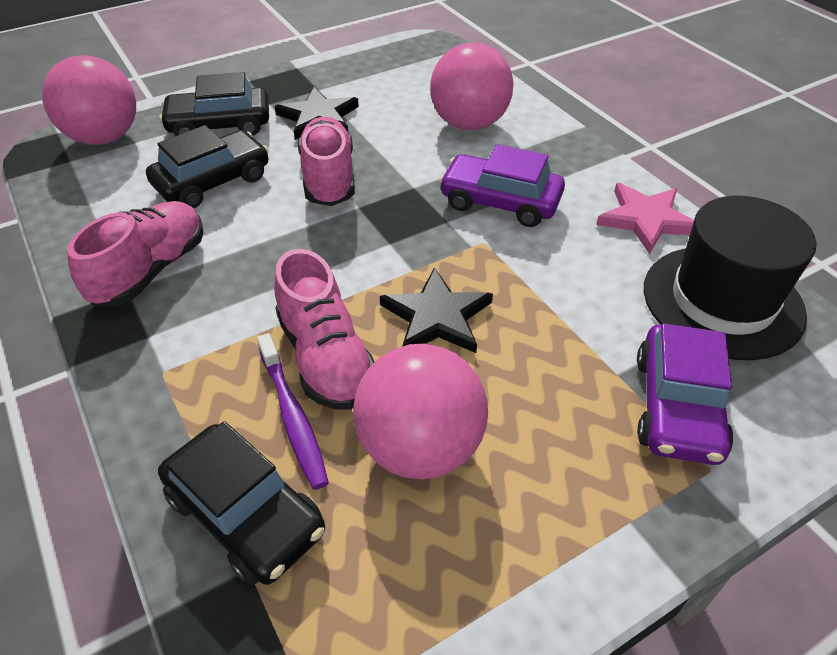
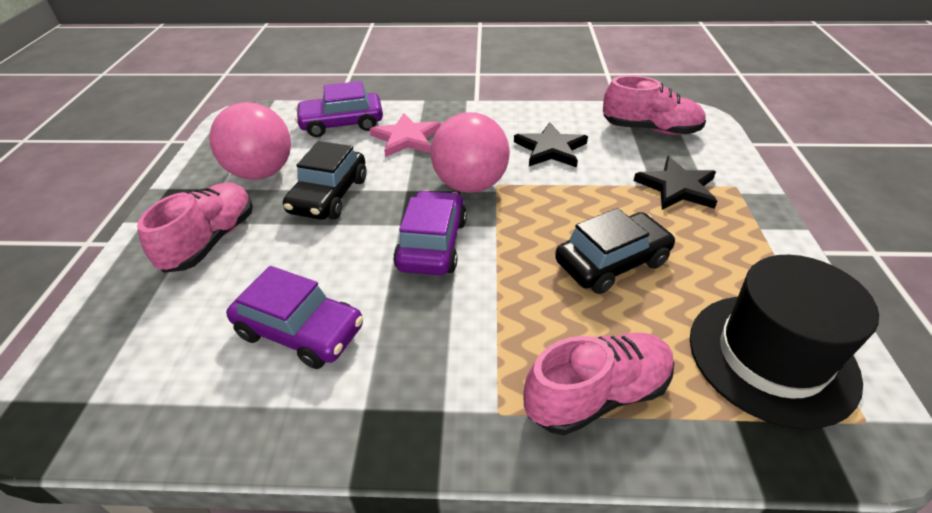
black car: 3 -> 2
pink ball: 3 -> 2
purple car: 2 -> 3
purple toothbrush: 1 -> 0

